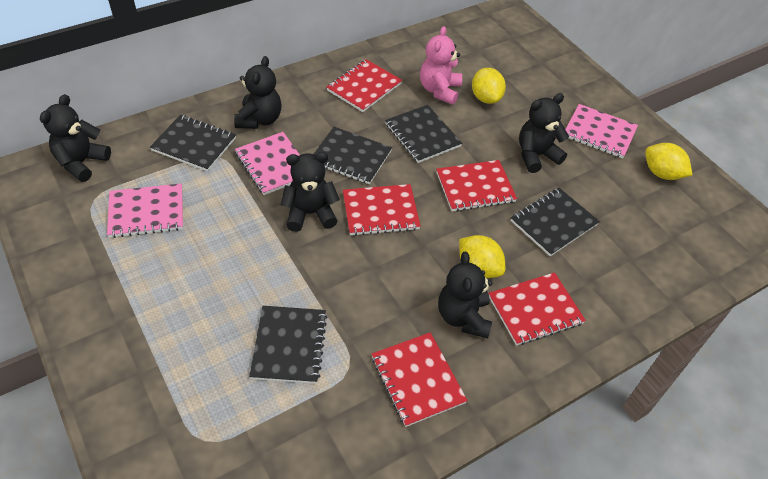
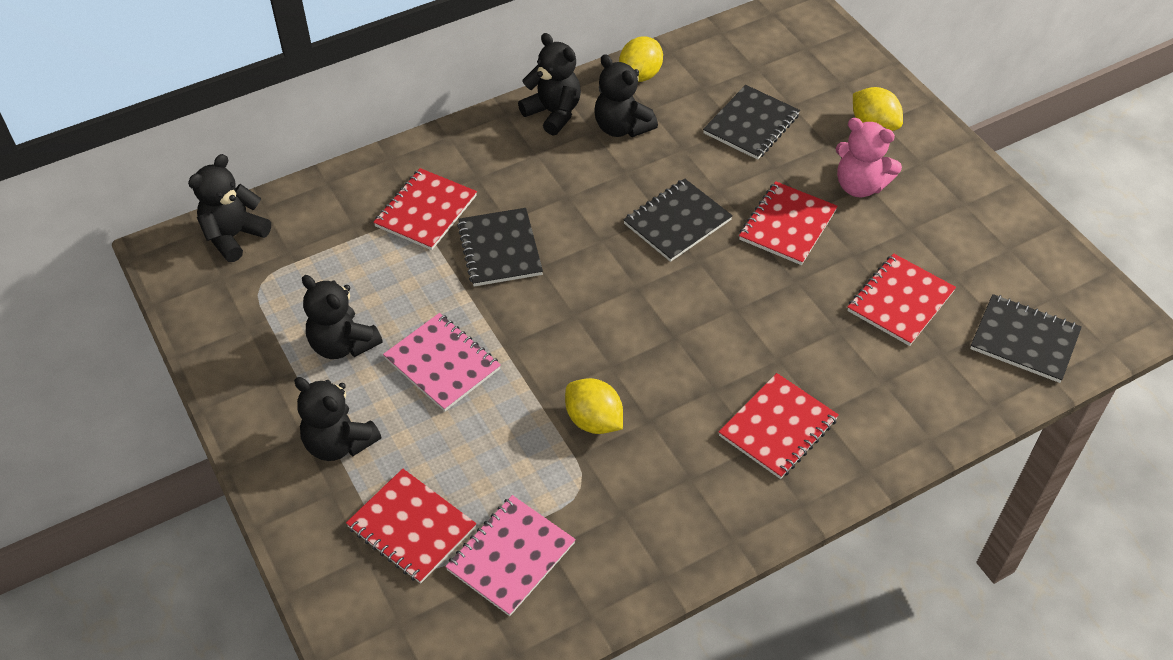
black notebook: 5 -> 4
pink notebook: 3 -> 2

